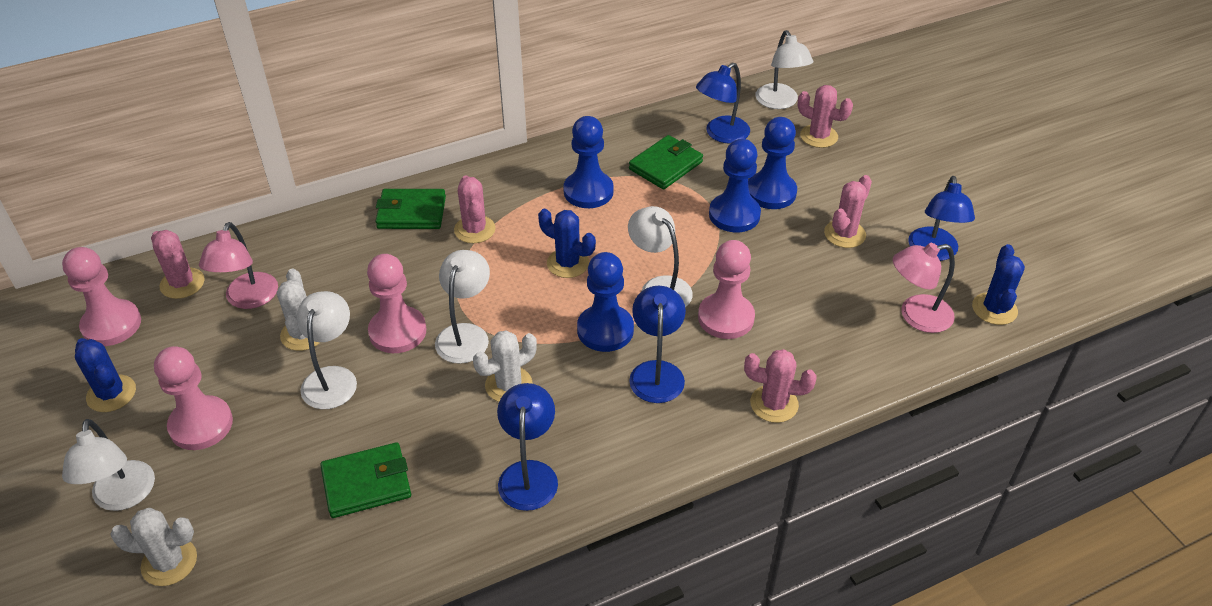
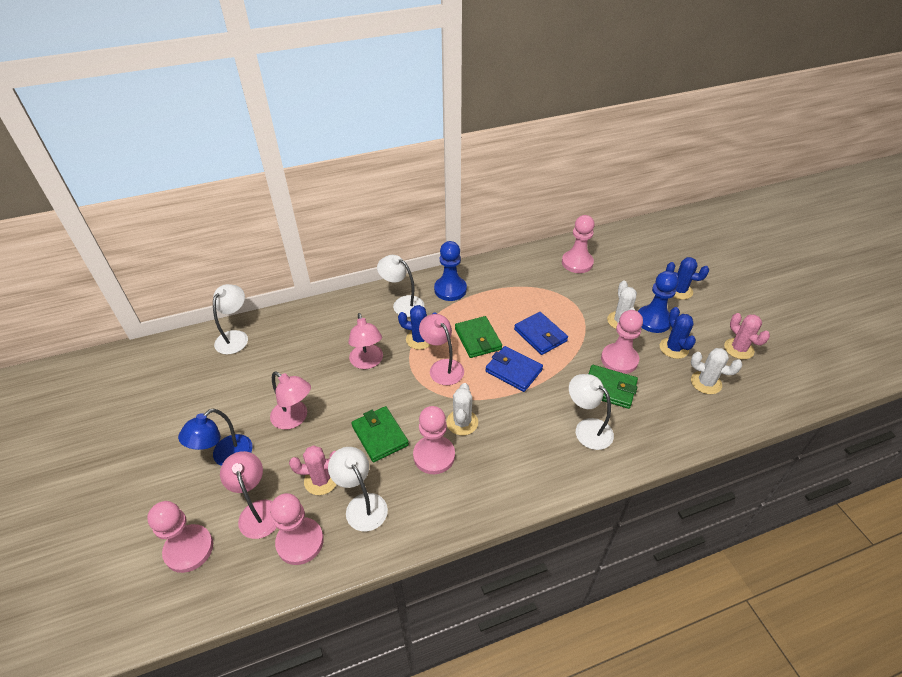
blue lamp: 4 -> 1
blue pawn: 4 -> 2
blue wallet: 0 -> 2
pink cactus: 5 -> 2
pink lamp: 2 -> 4
pink pawn: 4 -> 5
white lamp: 5 -> 4

